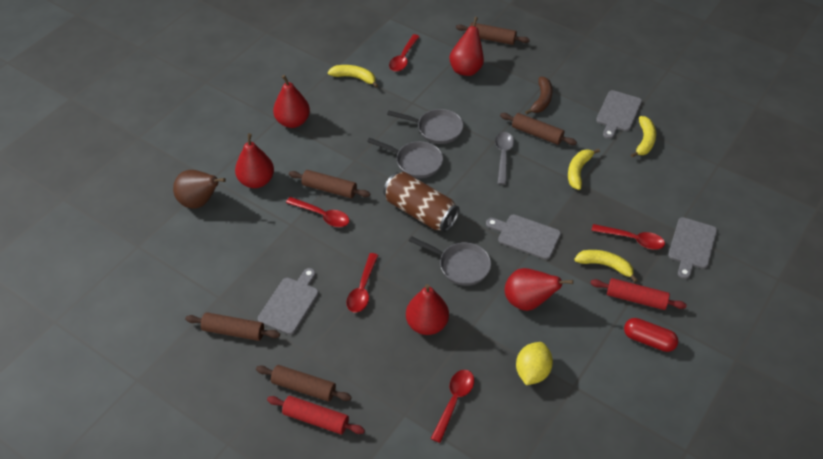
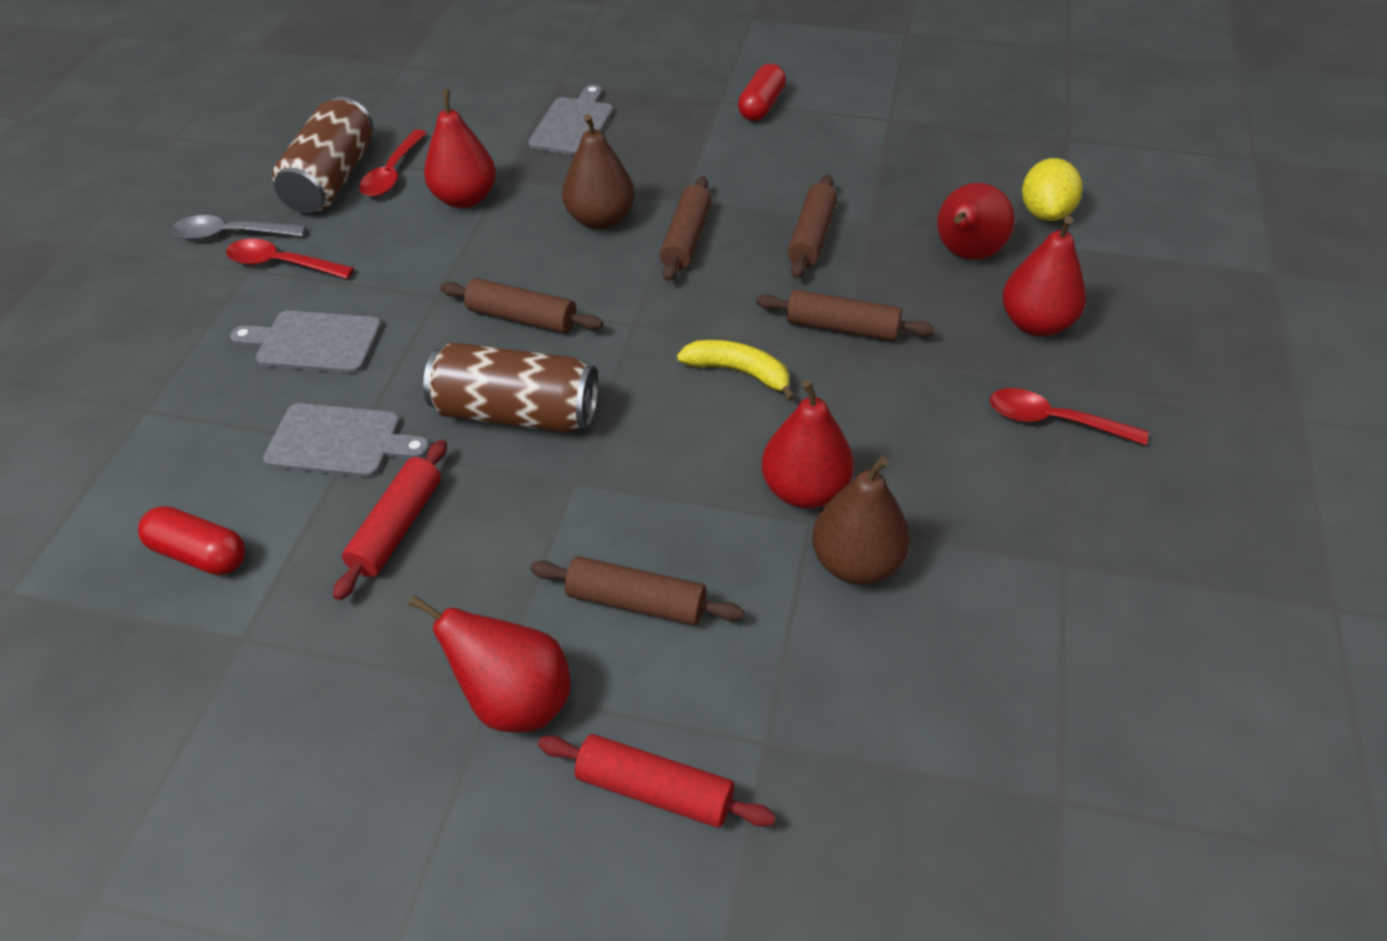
brown banana: 1 -> 0
brown can: 1 -> 2
brown pear: 1 -> 2
grey cutting board: 4 -> 3
grey pan: 3 -> 0
red capsule: 1 -> 2
red spoon: 5 -> 3
yellow banana: 4 -> 1

